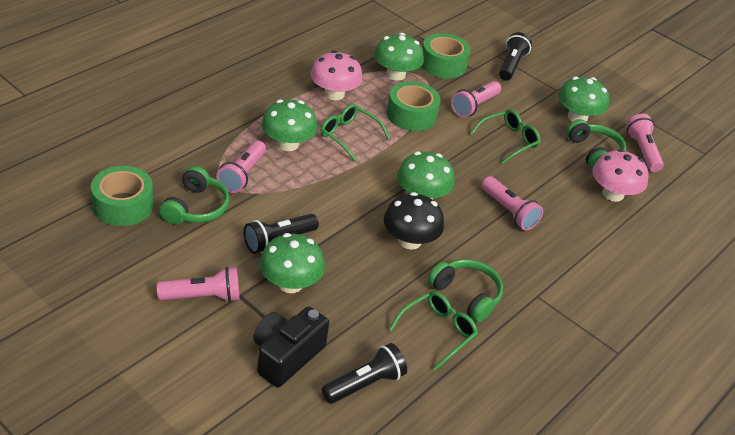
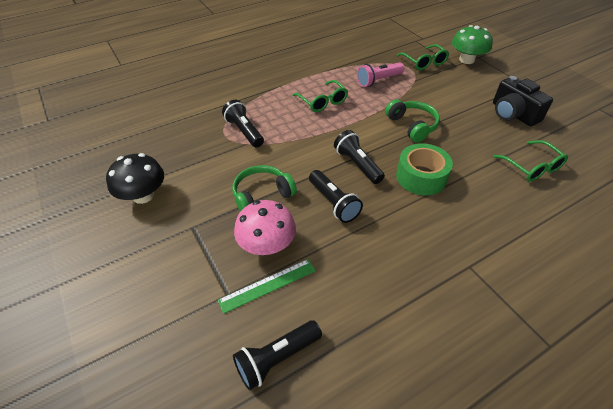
black flashlight: 3 -> 4
green headphones: 3 -> 2
green mushroom: 5 -> 1
green ruler: 0 -> 1
green tape: 3 -> 1
pink flashlight: 5 -> 1
pink mushroom: 2 -> 1

